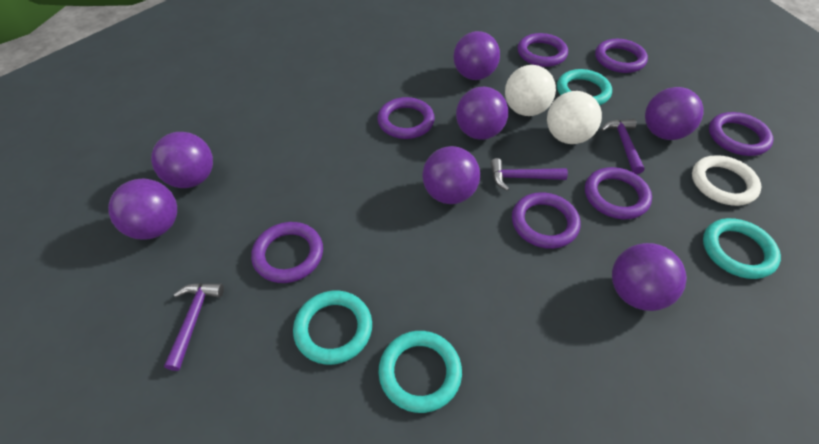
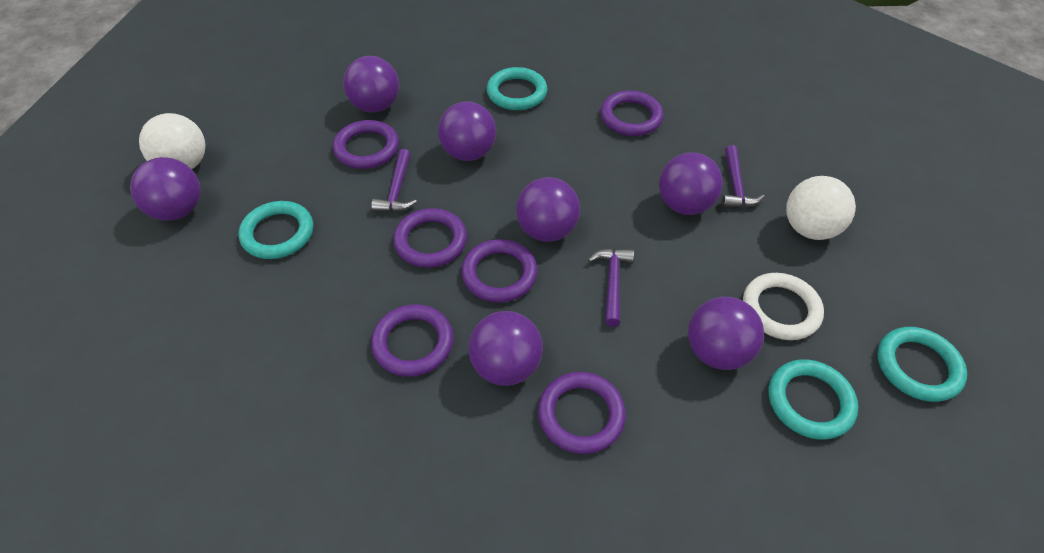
purple ring: 7 -> 6

